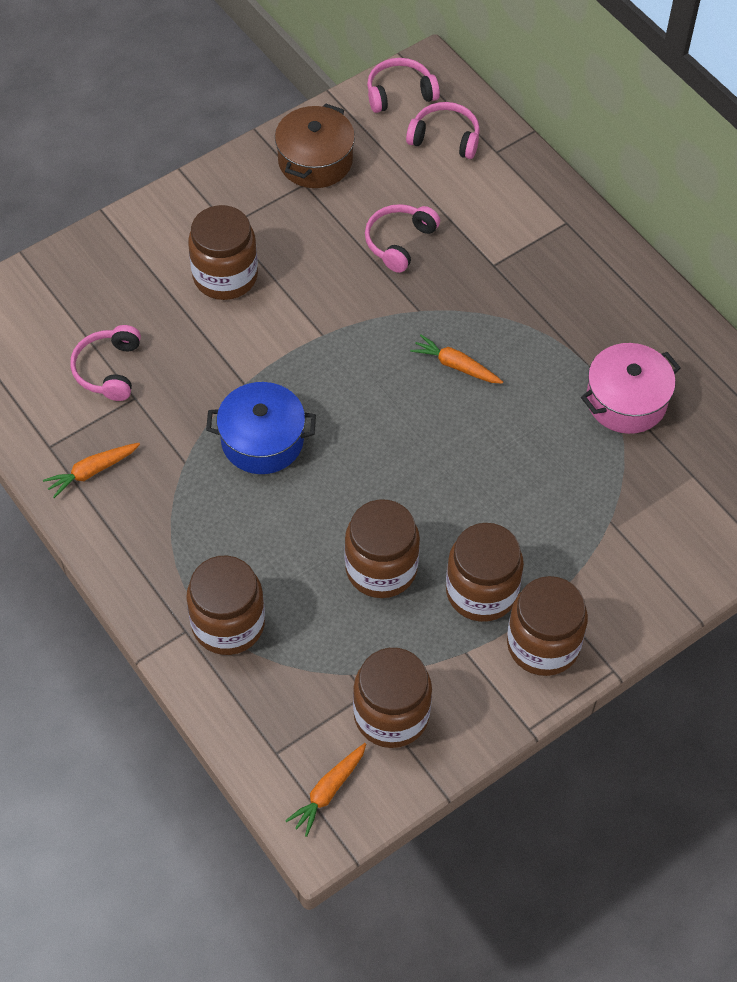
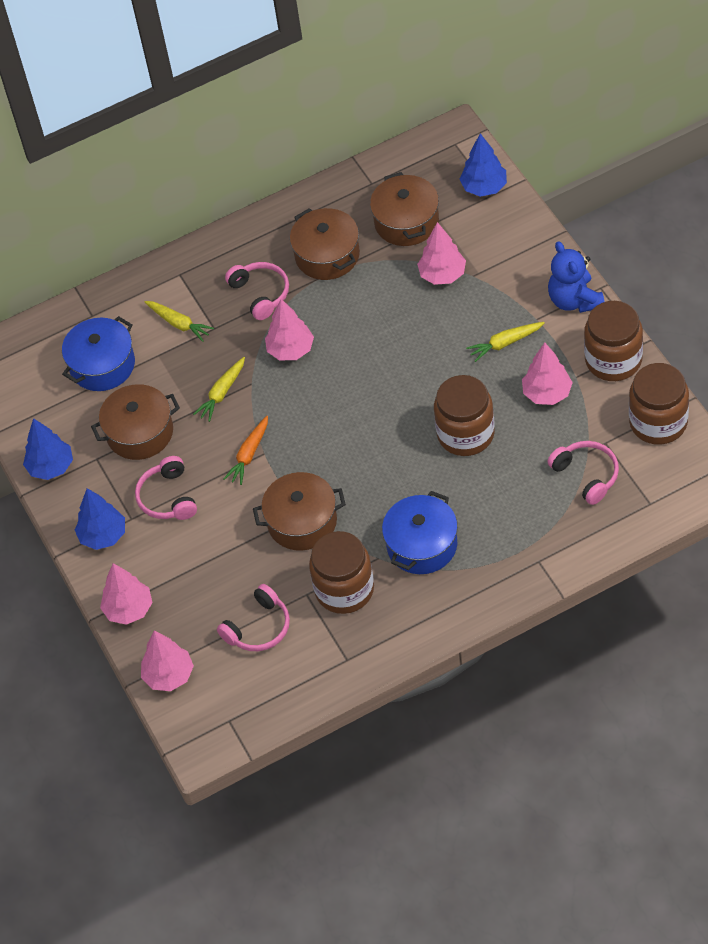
blue pot: 1 -> 2
blue teddy bear: 0 -> 1
blue tree: 0 -> 3
brown jar: 6 -> 4
brown pot: 1 -> 4
orange carrot: 3 -> 1
pink pot: 1 -> 0
pink tree: 0 -> 5
yellow carrot: 0 -> 3

